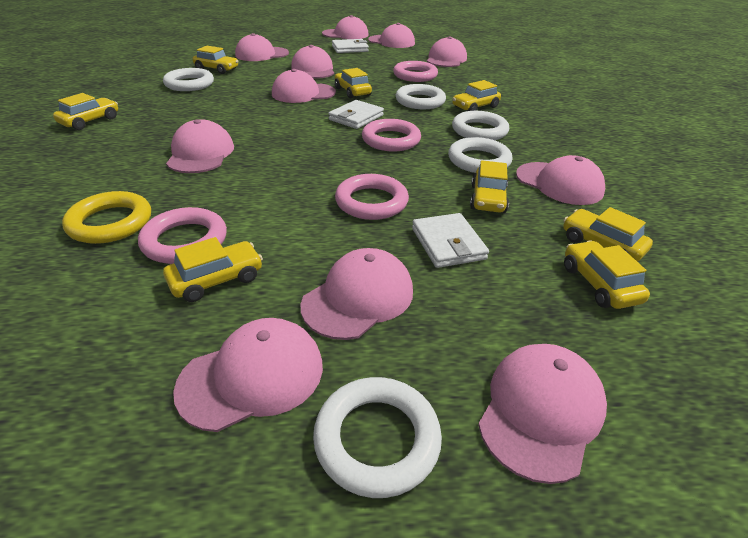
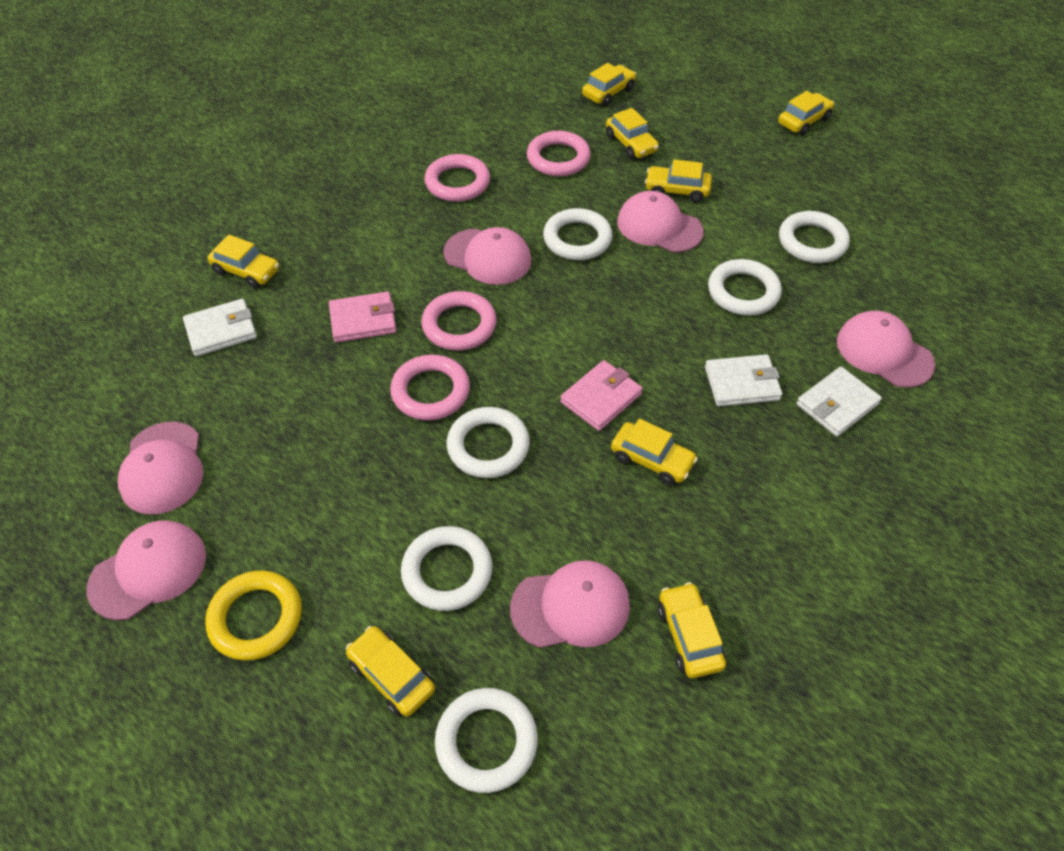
pink cap: 11 -> 6
pink wallet: 0 -> 2
white ring: 5 -> 6

